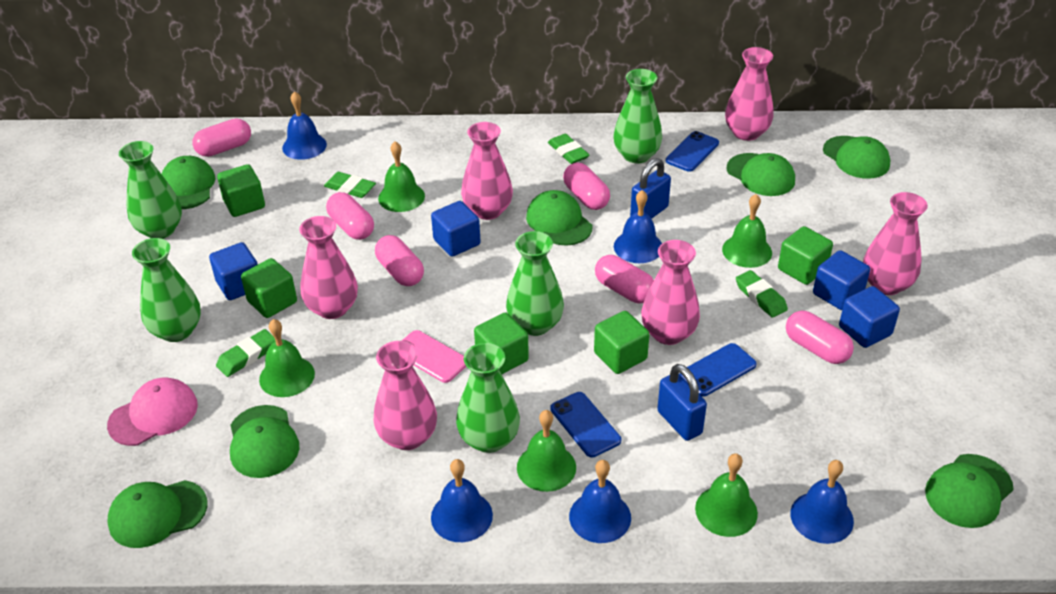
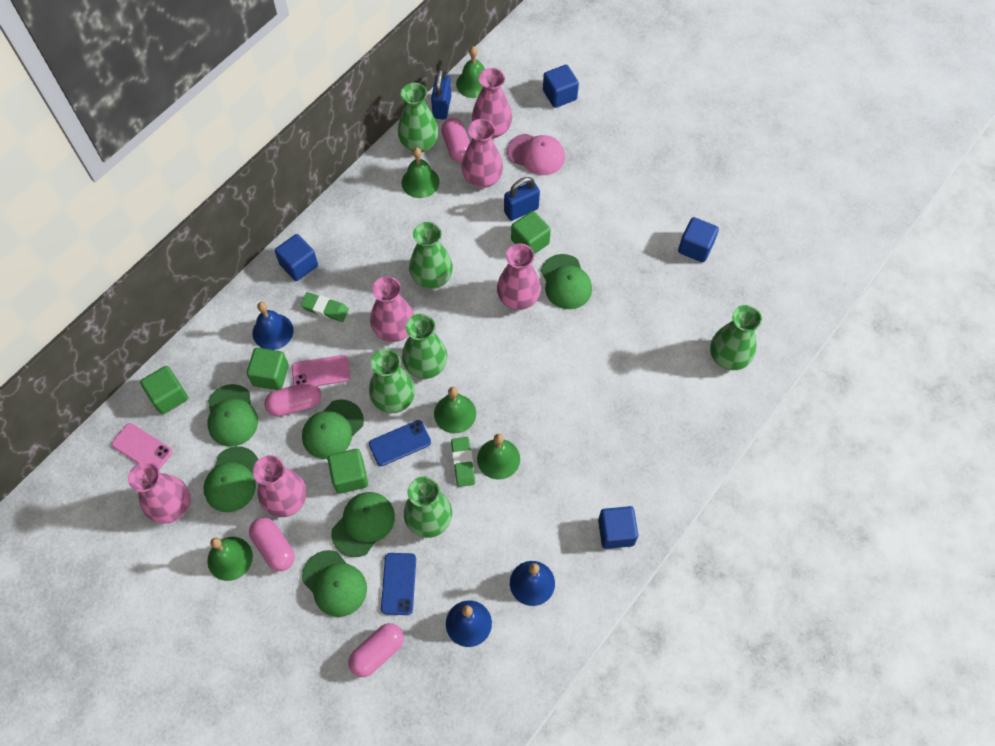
blue bell: 5 -> 3
blue phone: 3 -> 2
green cap: 7 -> 6
green cube: 5 -> 4
green eraser: 4 -> 2
green vase: 5 -> 6
pink capsule: 6 -> 4
pink phone: 1 -> 2

